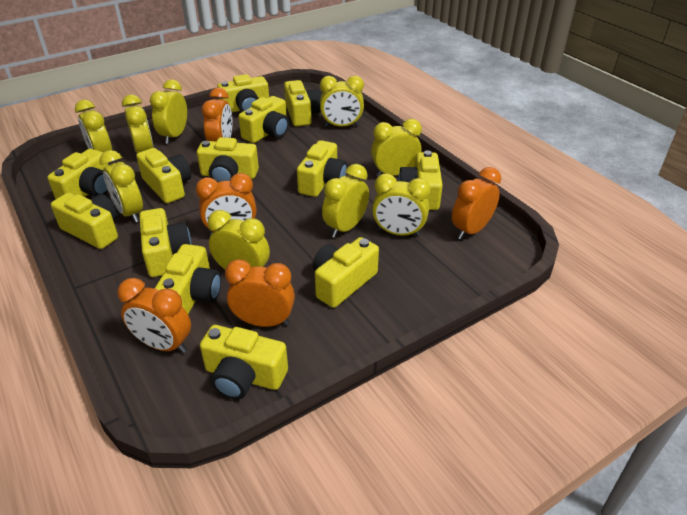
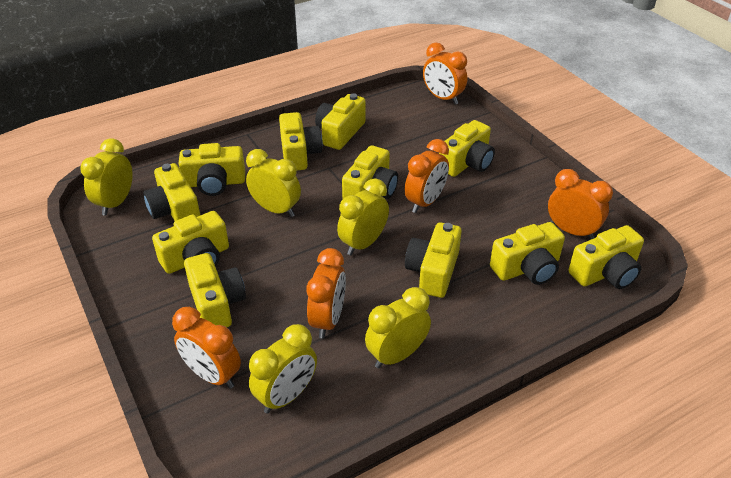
yellow camera: 13 -> 11
yellow clock: 9 -> 5

